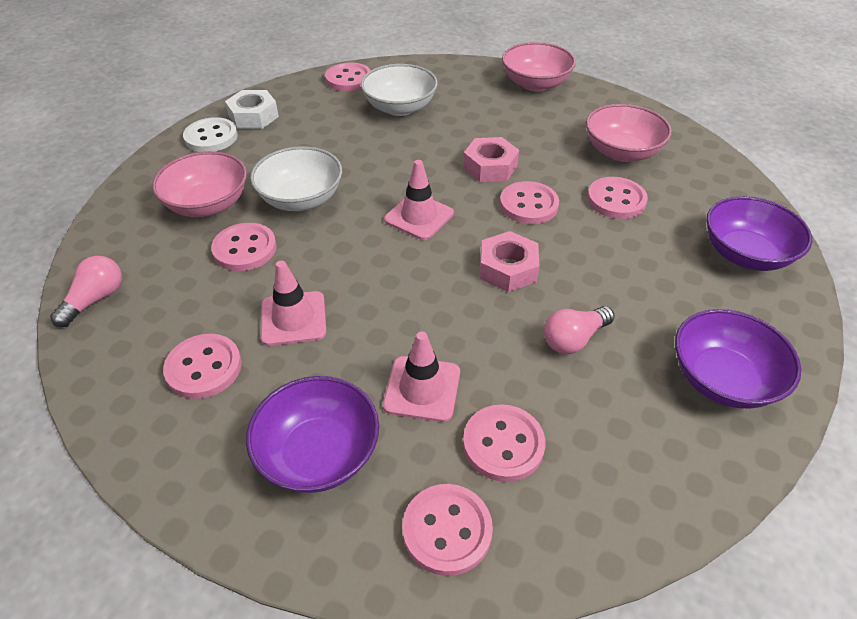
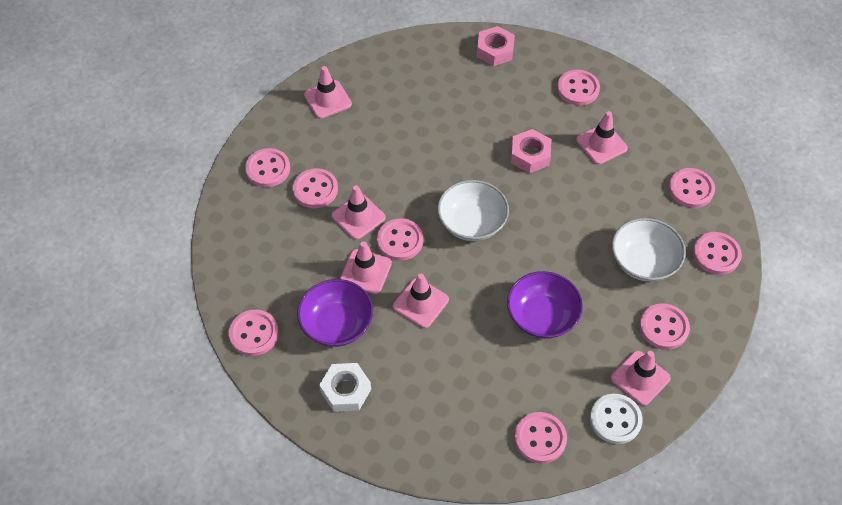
pink bowl: 3 -> 0
pink button: 7 -> 9
pink light bulb: 2 -> 0
pink traffic cone: 3 -> 6
purple bowl: 3 -> 2

